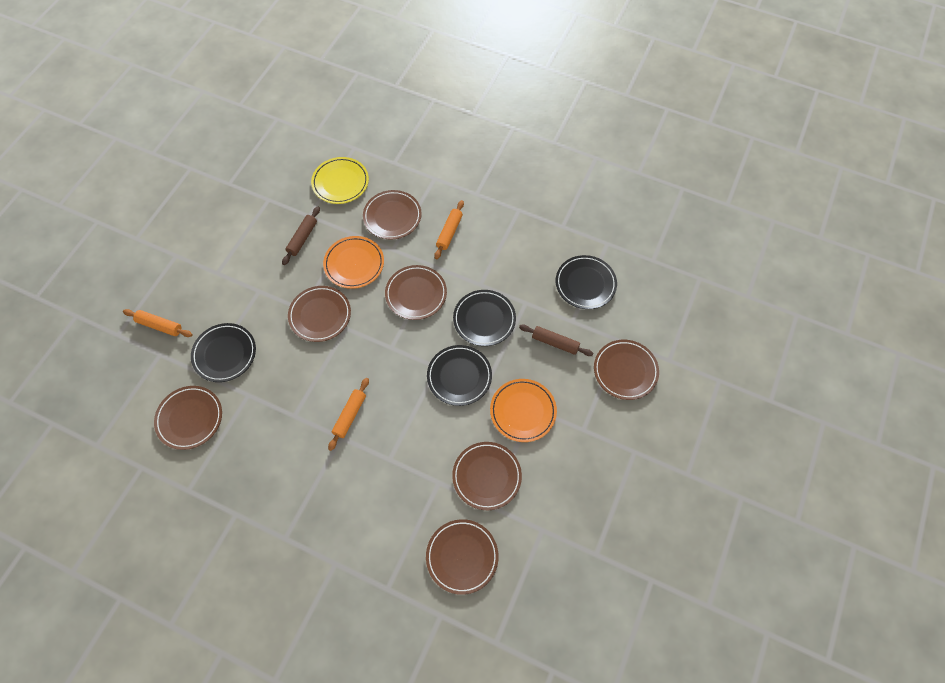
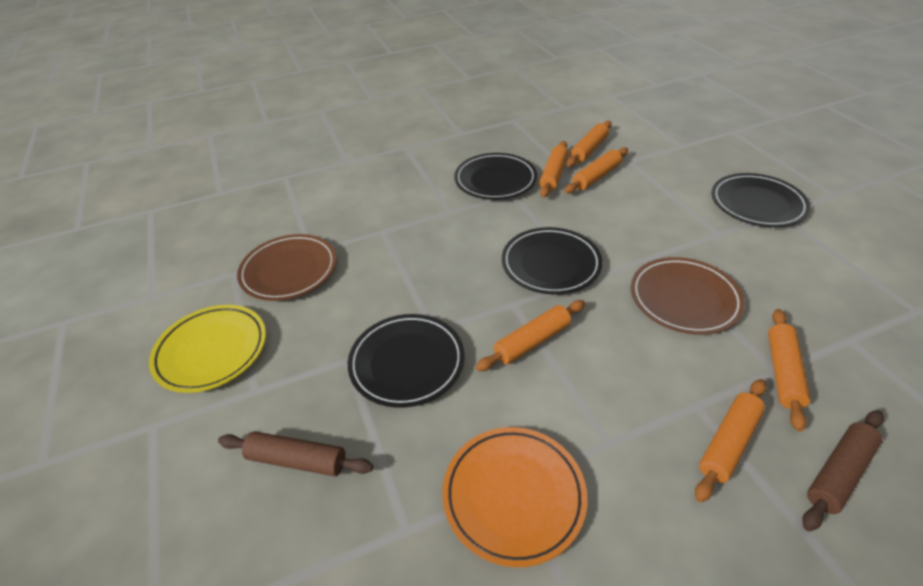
brown plate: 7 -> 2
orange plate: 2 -> 1
orange rolling pin: 3 -> 6

